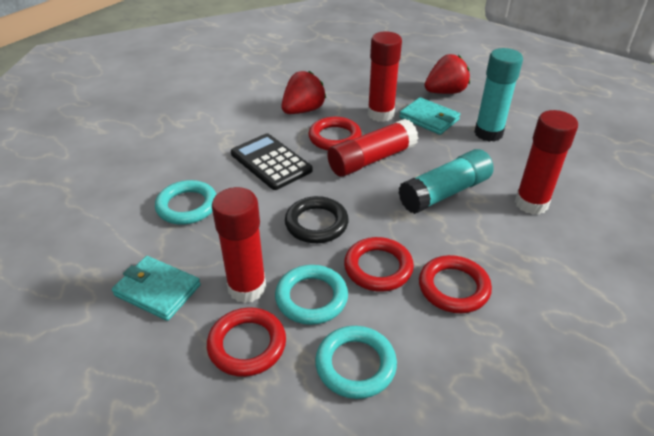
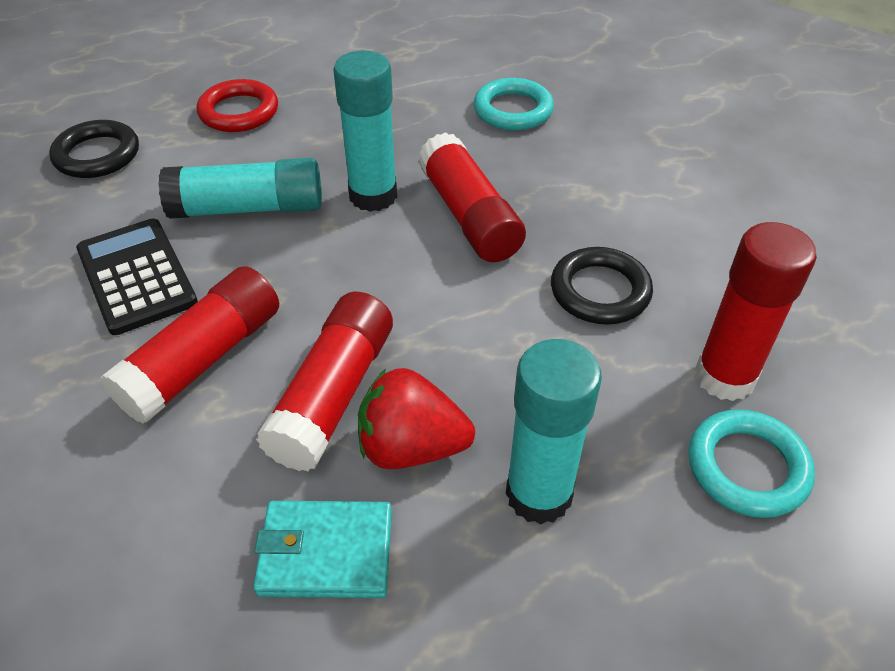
black ring: 1 -> 2
red ring: 4 -> 1
red strawberry: 2 -> 1
turquoise glue stick: 2 -> 3
turquoise ring: 3 -> 2
turquoise wallet: 2 -> 1

